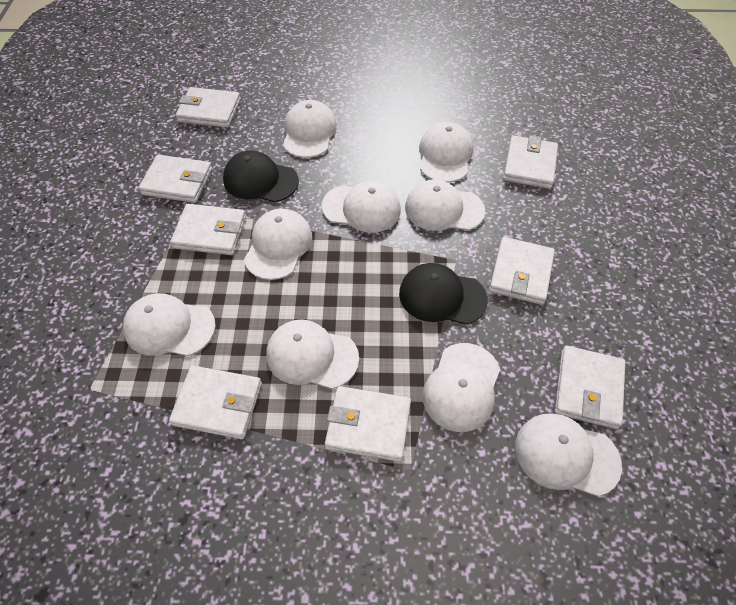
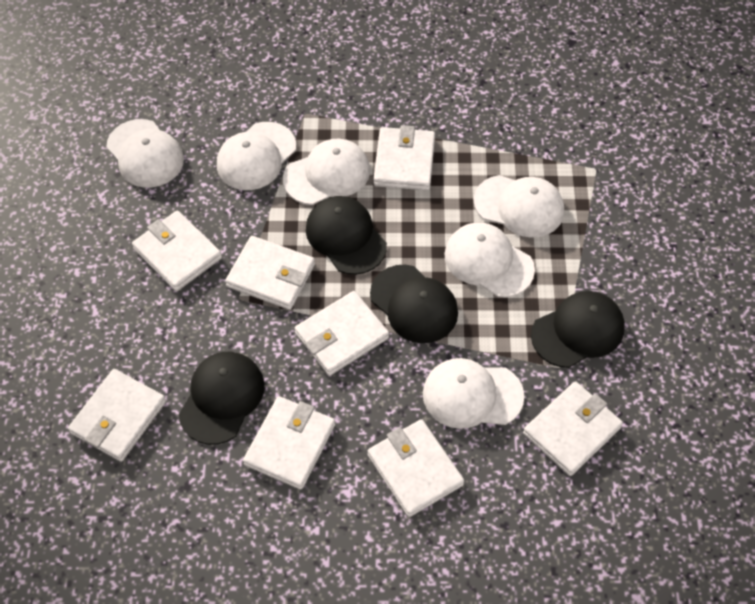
black cap: 2 -> 4
white cap: 9 -> 6

